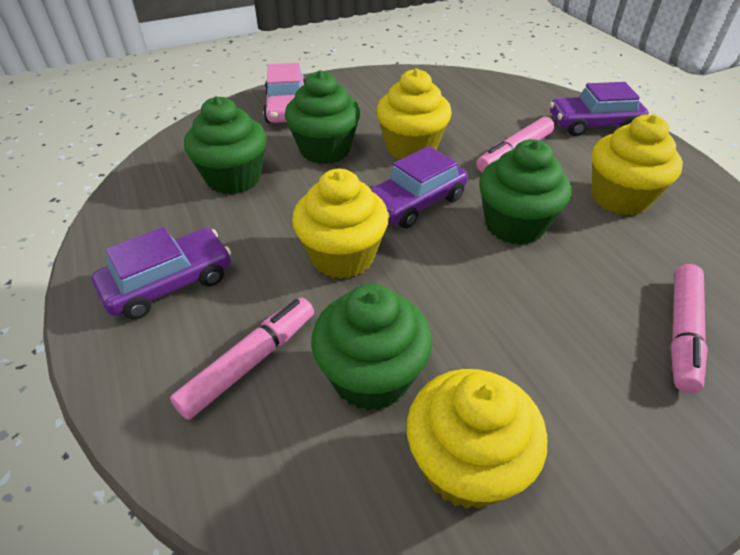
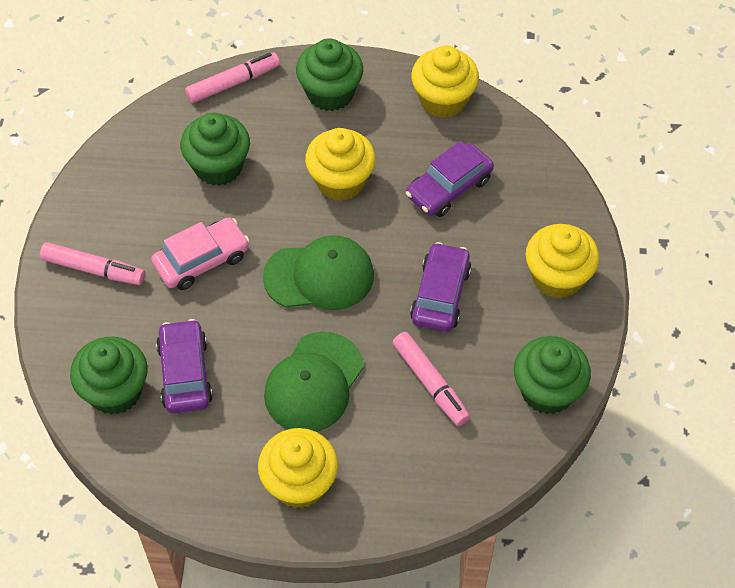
green cap: 0 -> 2

